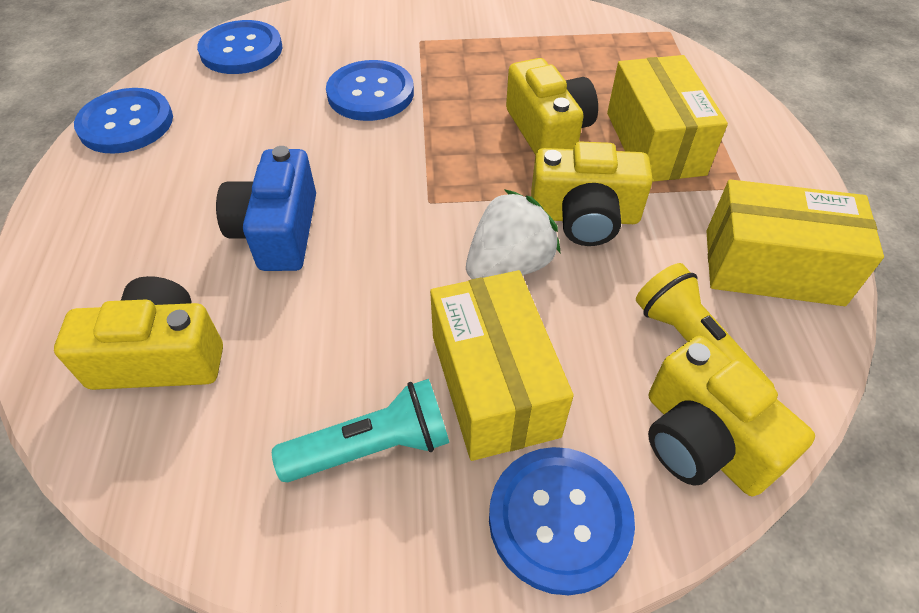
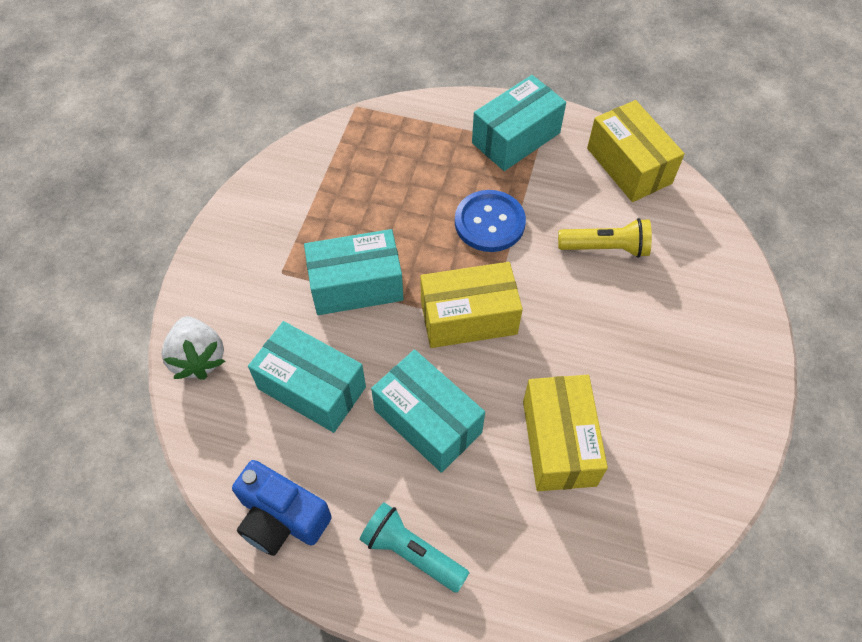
blue button: 4 -> 1
turquoise box: 0 -> 4
yellow camera: 4 -> 0

